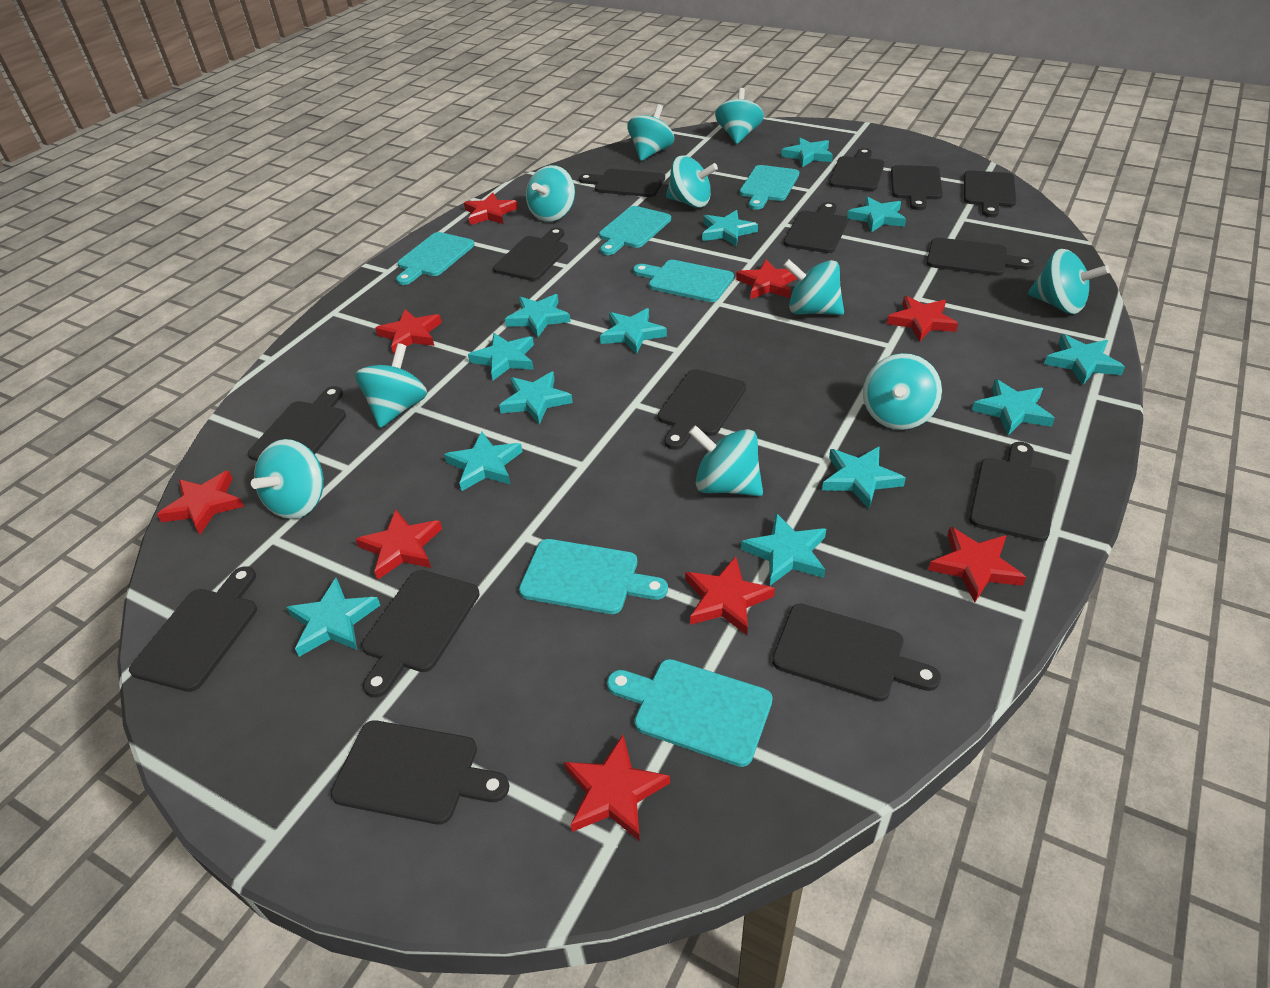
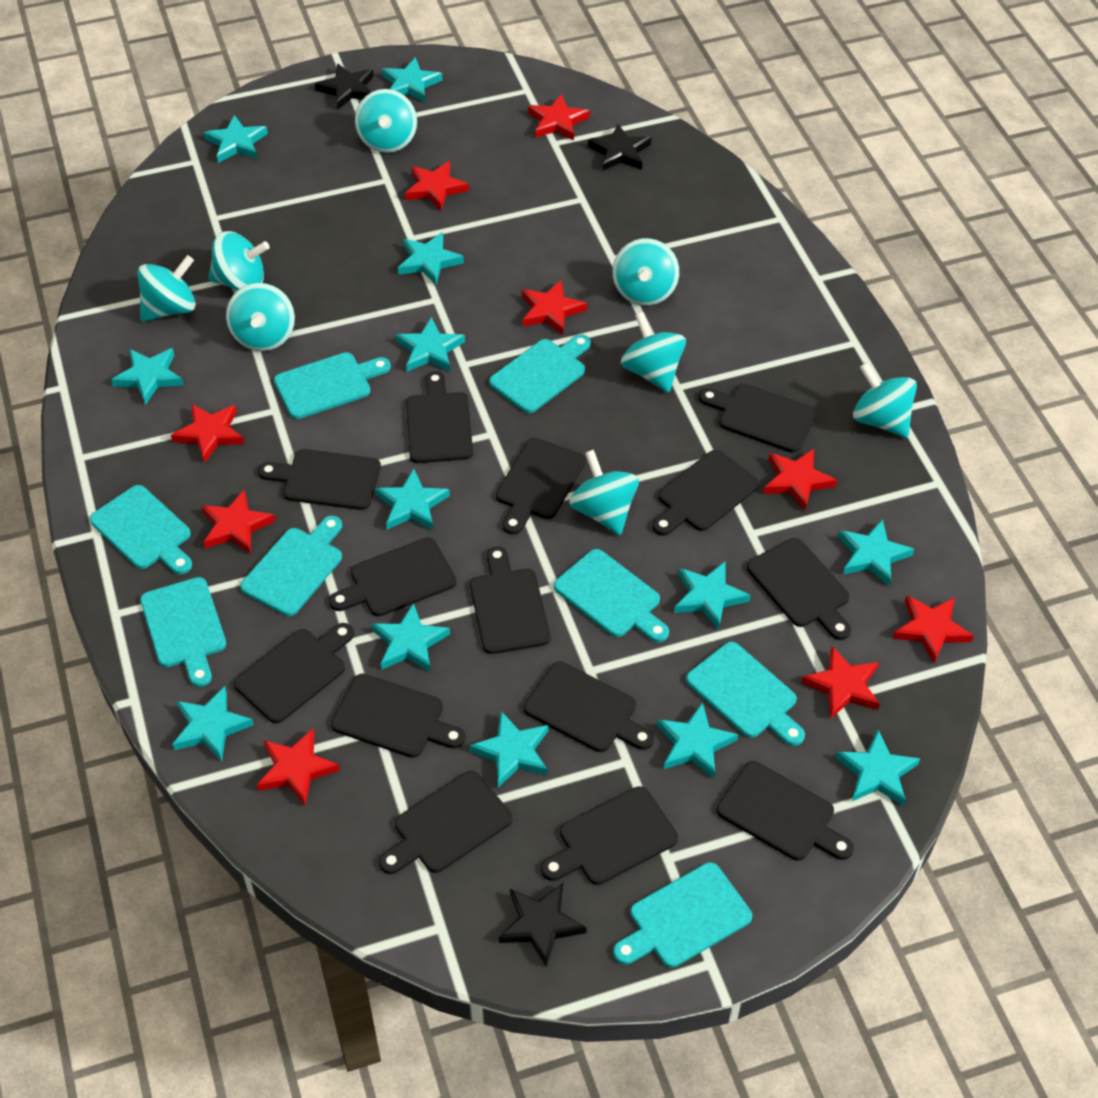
black star: 0 -> 3
turquoise cutting board: 6 -> 8
turquoise spinning top: 10 -> 8

